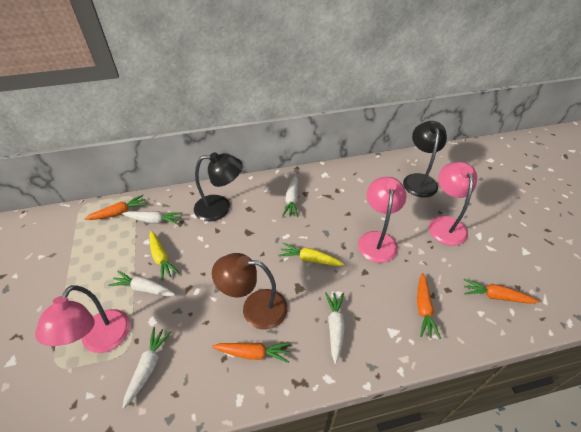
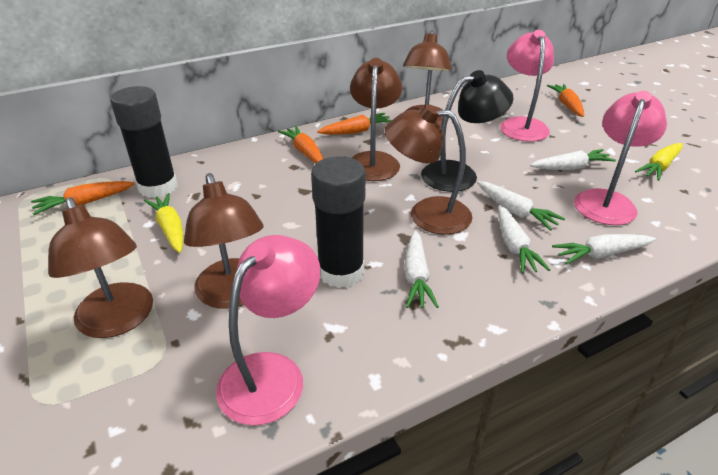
black glue stick: 0 -> 2
black lamp: 2 -> 1
brown lamp: 1 -> 5

